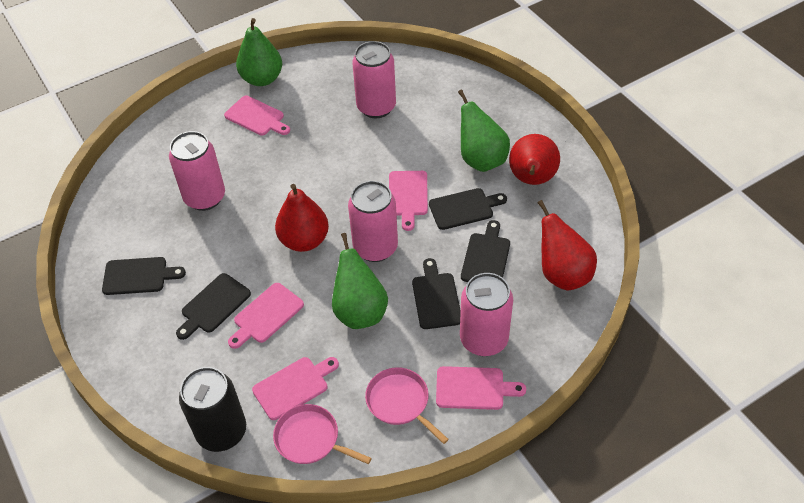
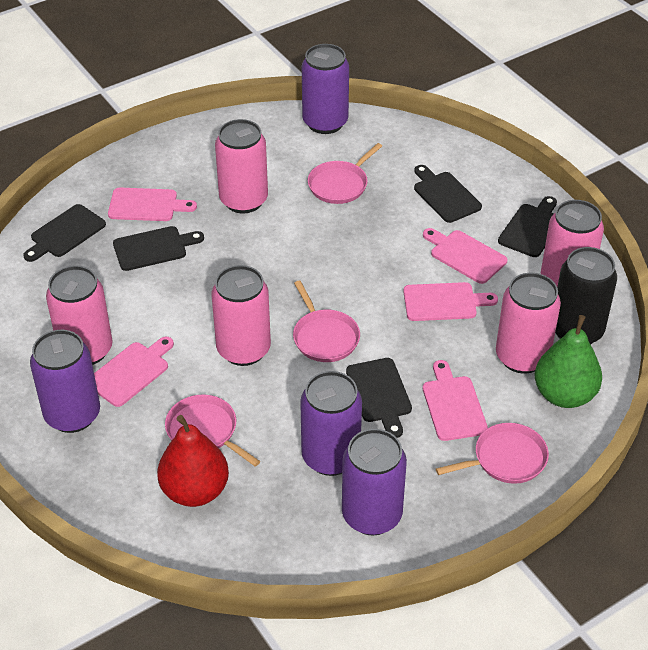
green pear: 3 -> 1
pink can: 4 -> 5
pink pan: 2 -> 4
purple can: 0 -> 4
red pear: 3 -> 1

